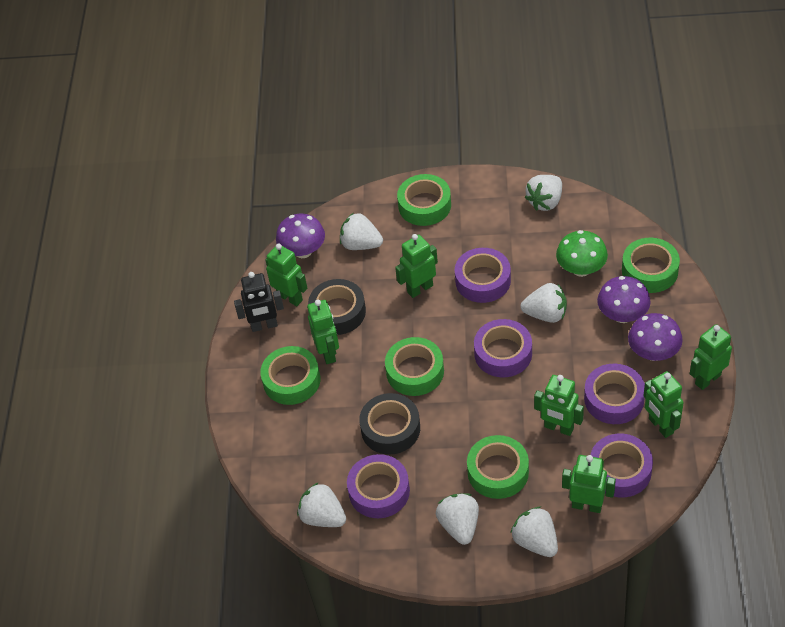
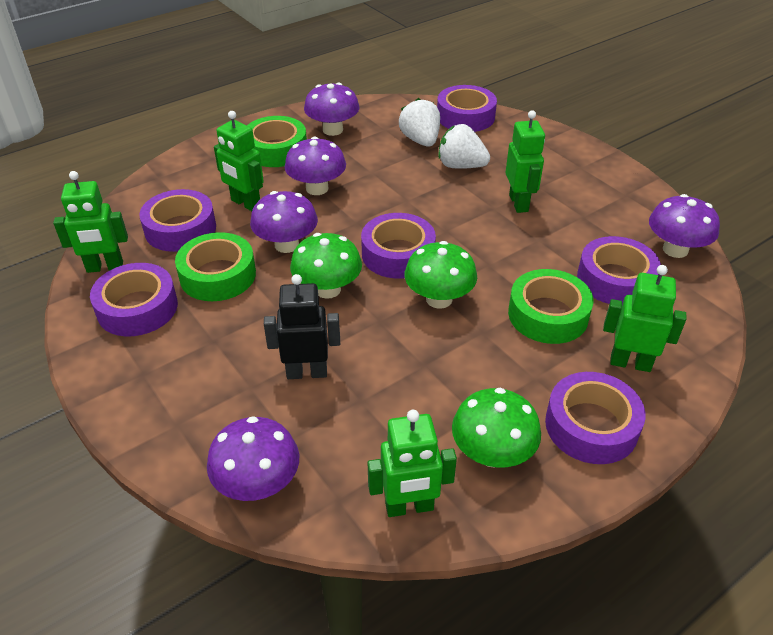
black tape: 2 -> 0
green mushroom: 1 -> 3
green robot: 7 -> 5
green tape: 5 -> 3
purple mushroom: 3 -> 5
purple tape: 5 -> 6
white strawberry: 6 -> 2

